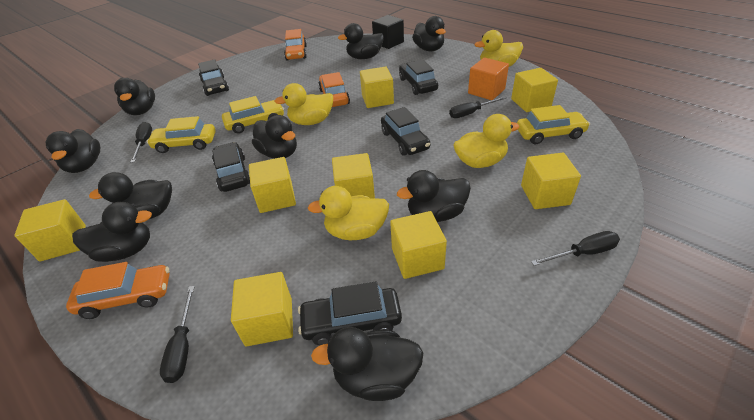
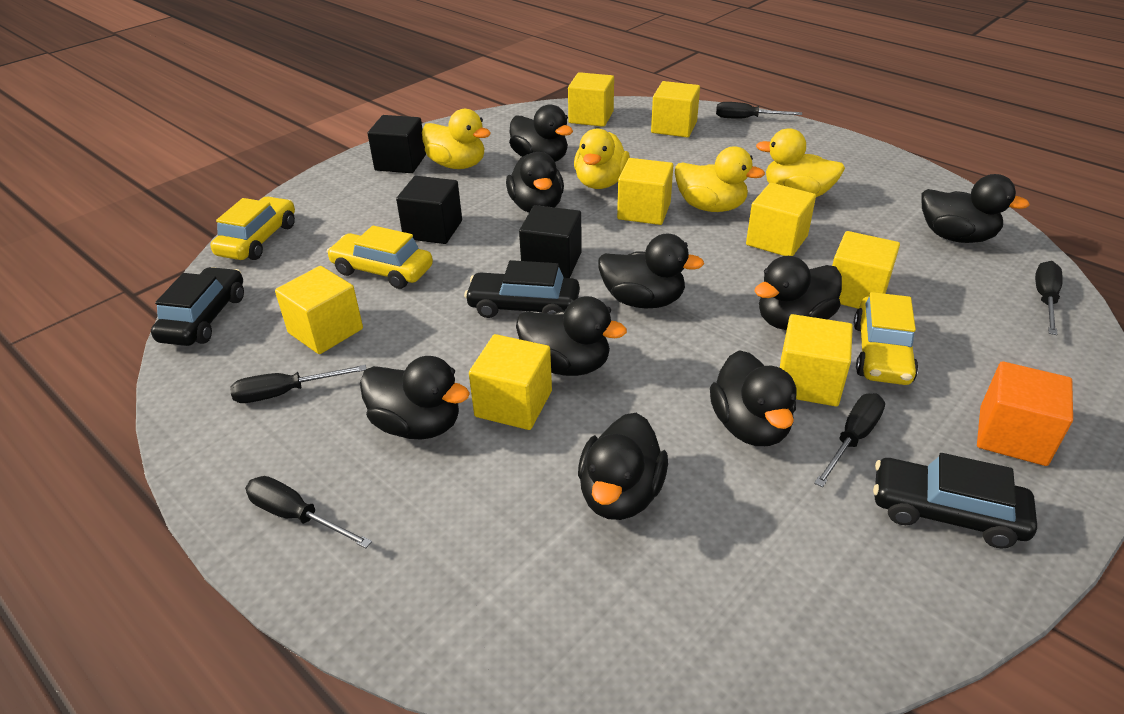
black car: 5 -> 3
black cube: 1 -> 3
black screwdriver: 4 -> 5
orange car: 3 -> 0

